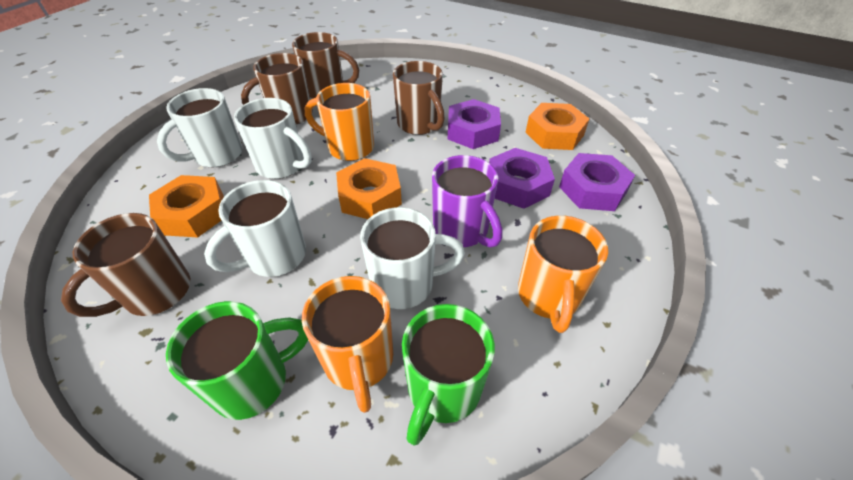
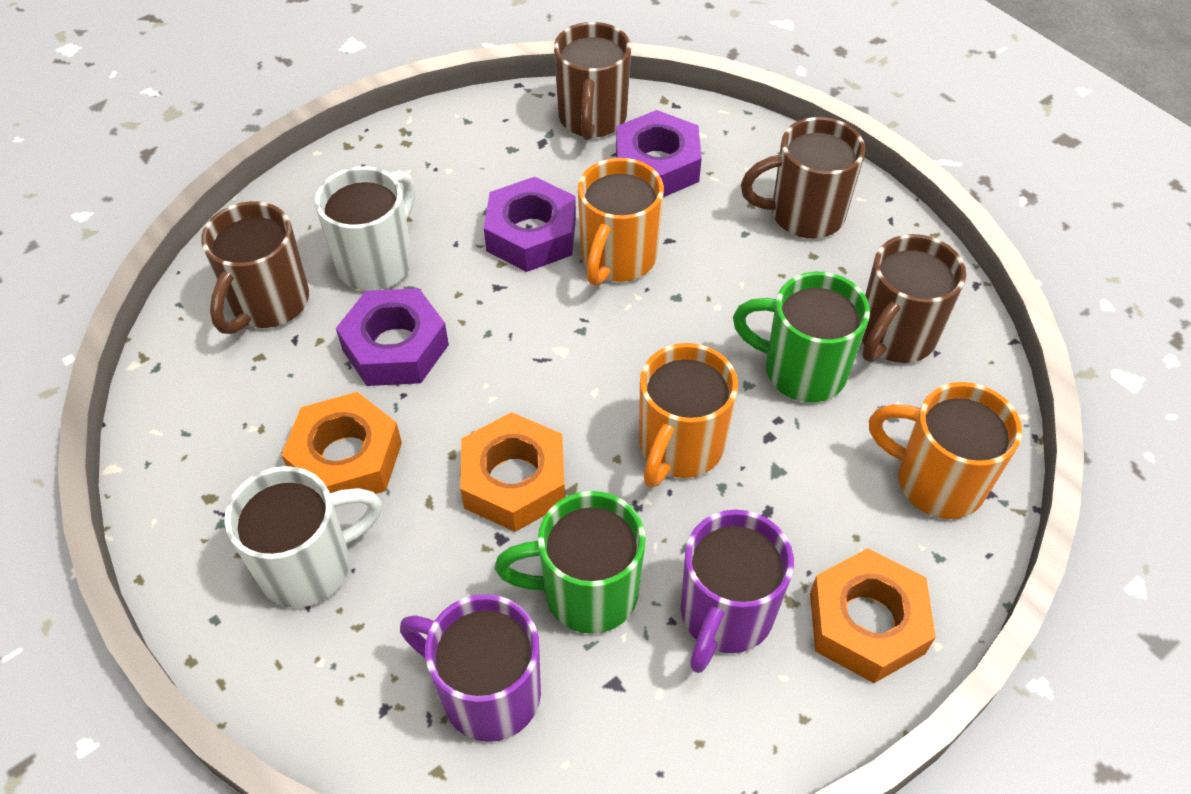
purple mug: 1 -> 2
white mug: 4 -> 2

